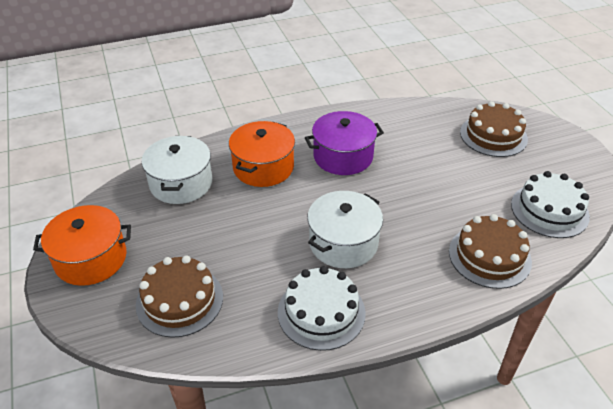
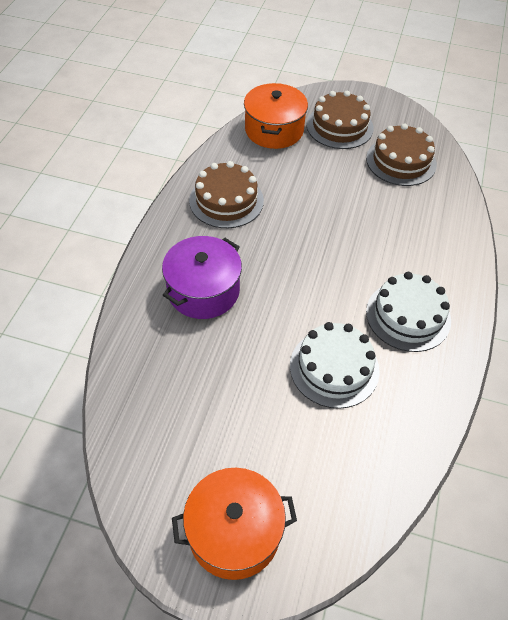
white pot: 2 -> 0

